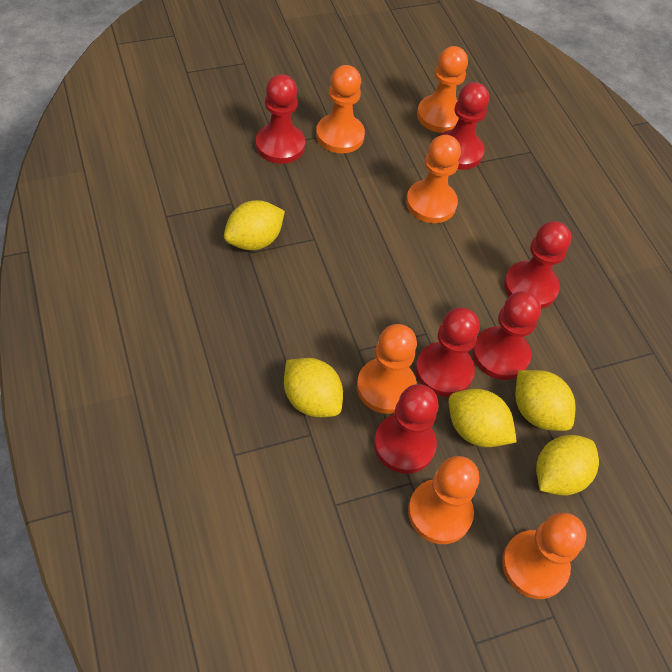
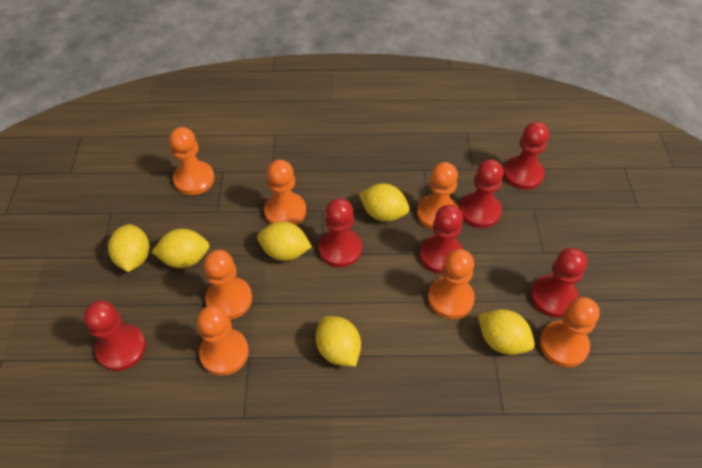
orange pawn: 6 -> 7
yellow lemon: 5 -> 6

